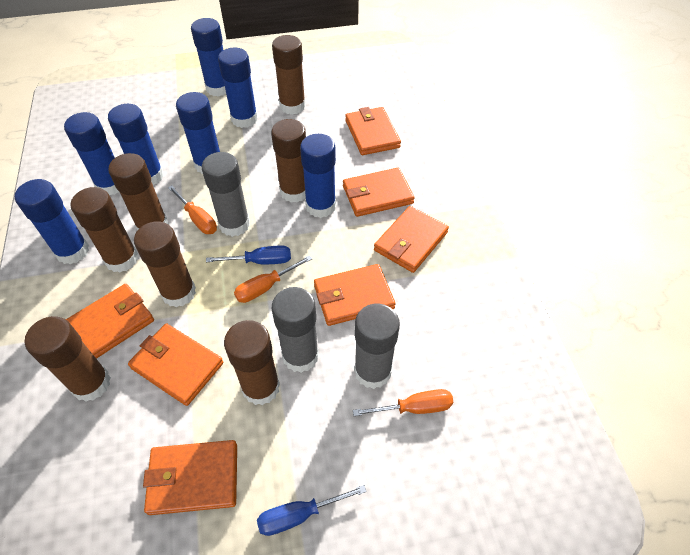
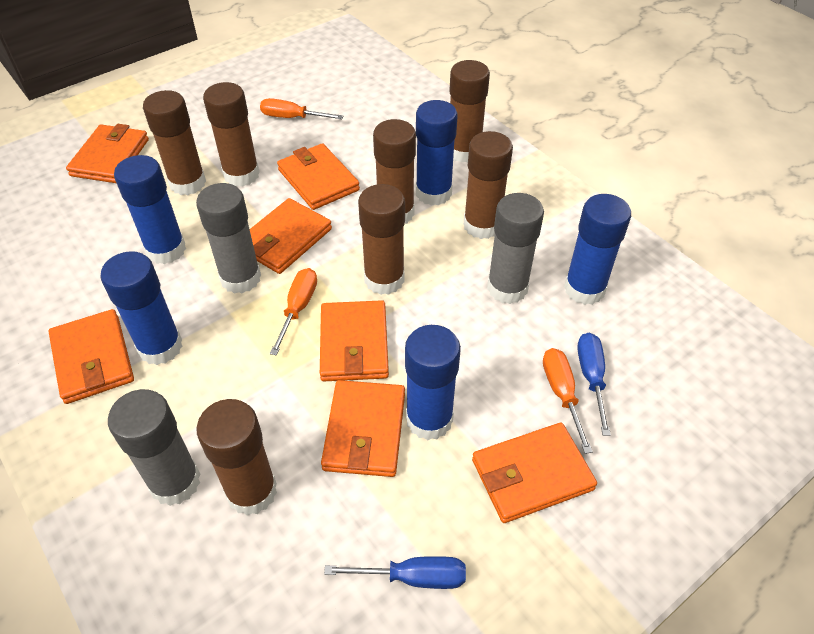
blue glue stick: 7 -> 5

